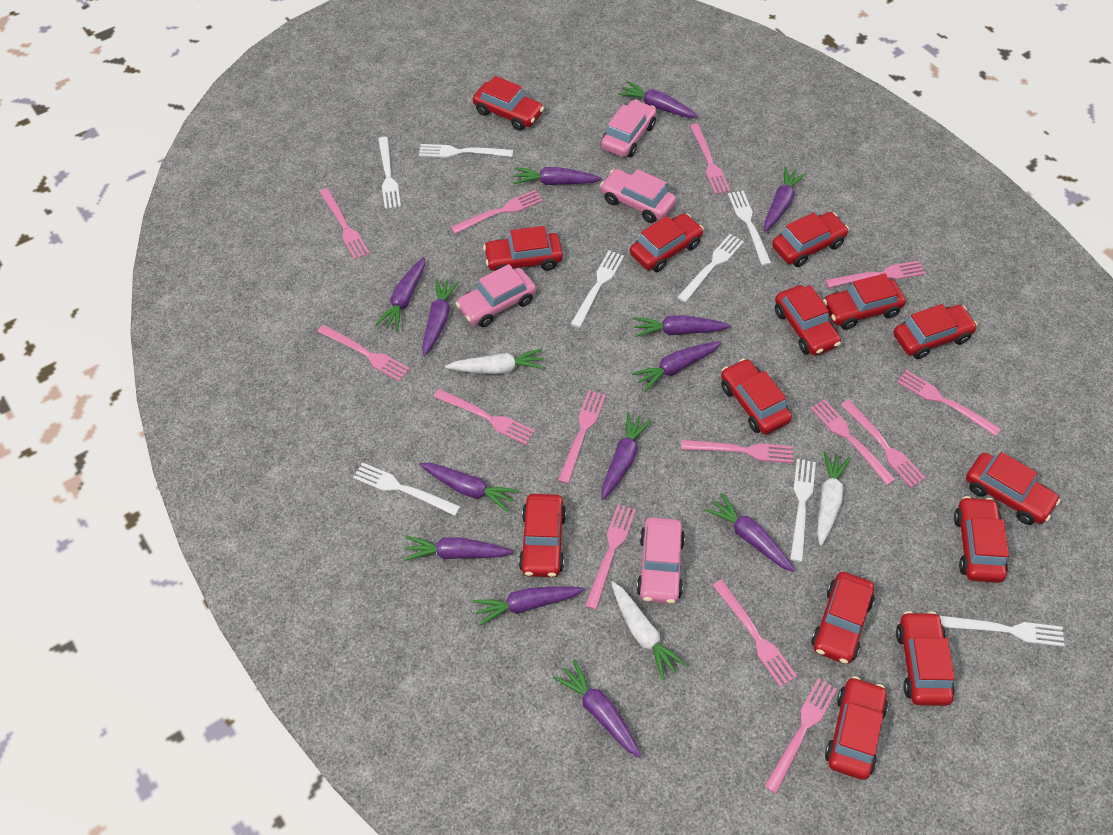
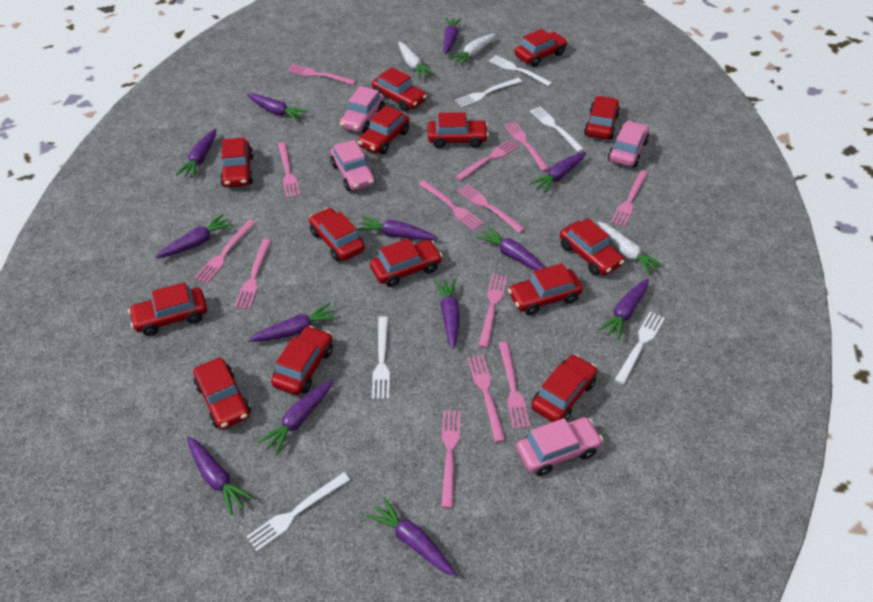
pink fork: 14 -> 13
white fork: 8 -> 6

